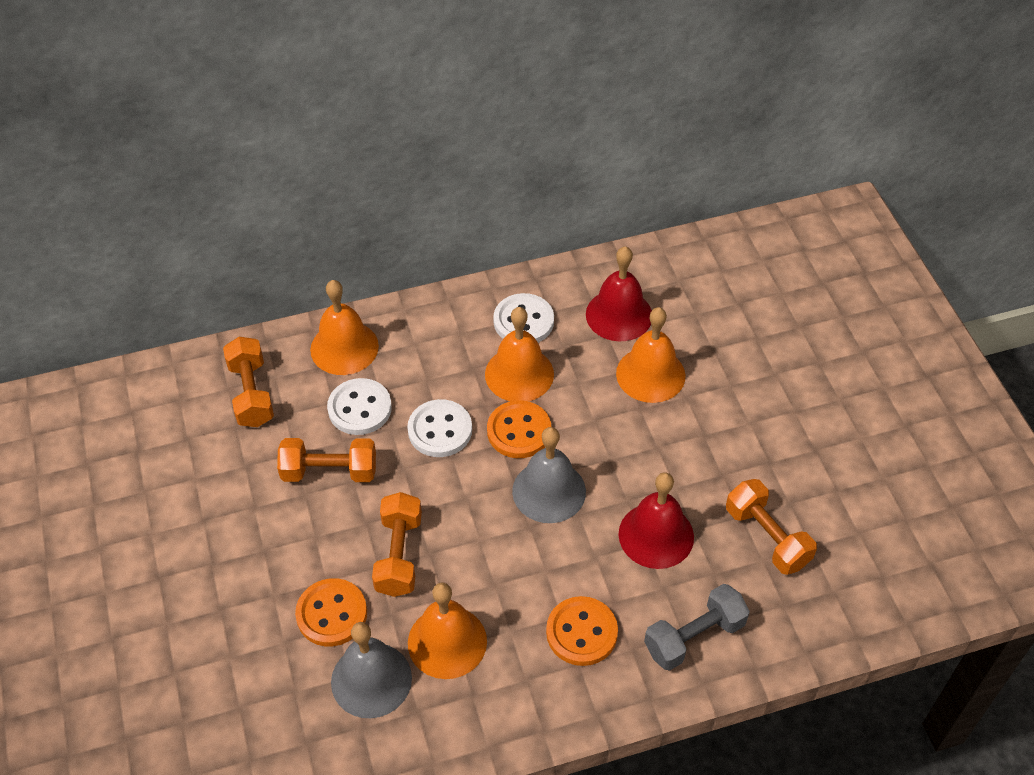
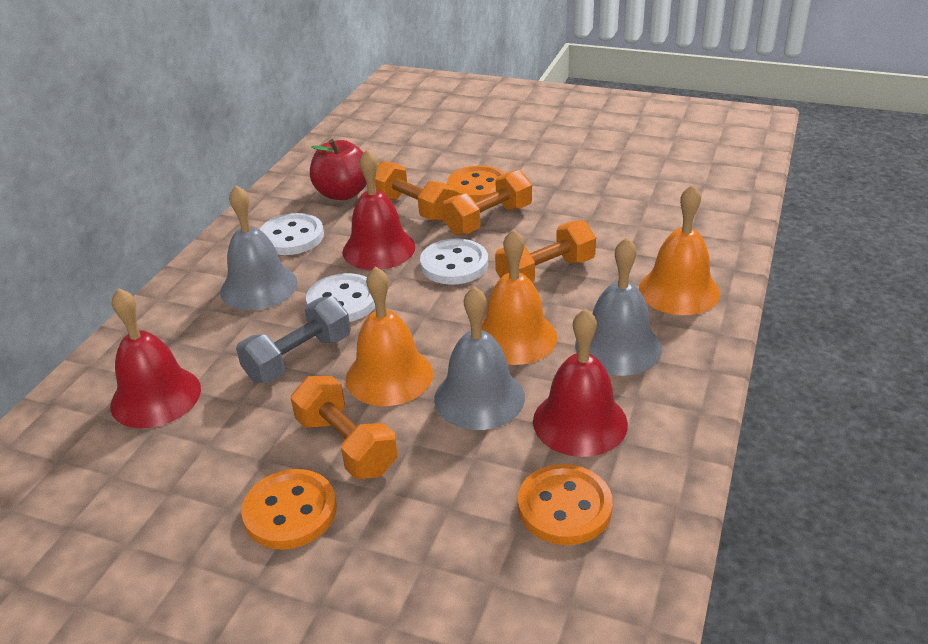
grey bell: 2 -> 3
orange bell: 4 -> 3
red apple: 0 -> 1
red bell: 2 -> 3

